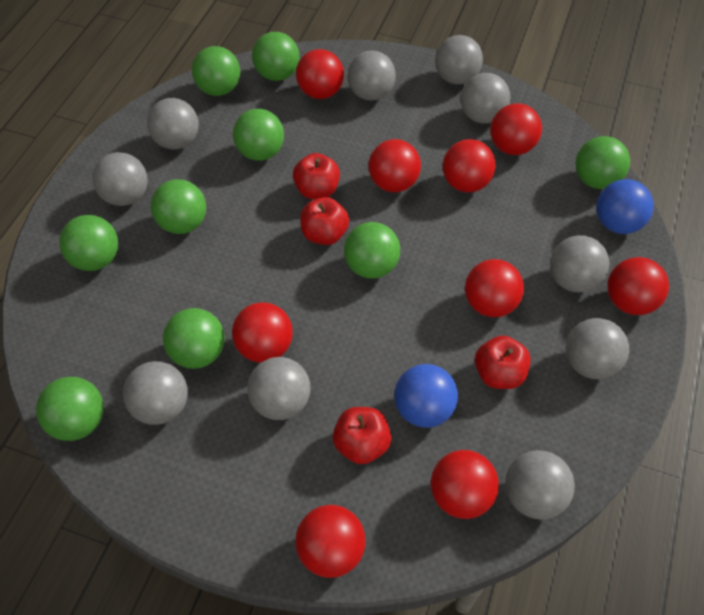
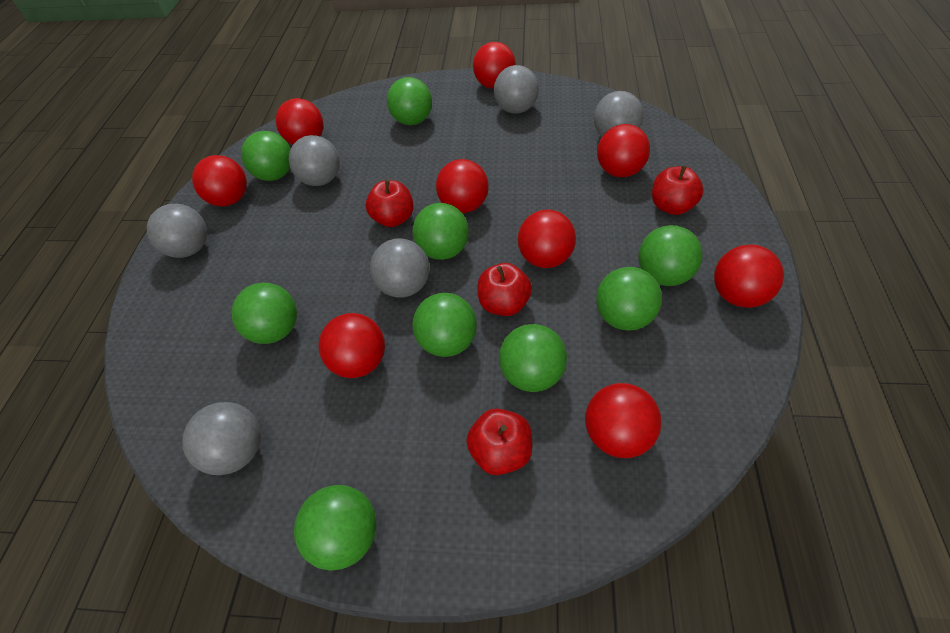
blue ball: 2 -> 0
grey ball: 10 -> 6

